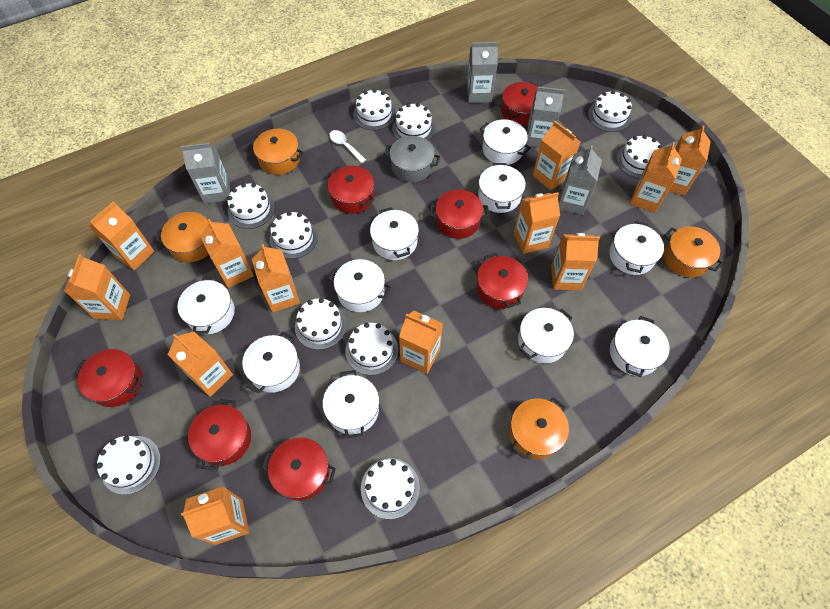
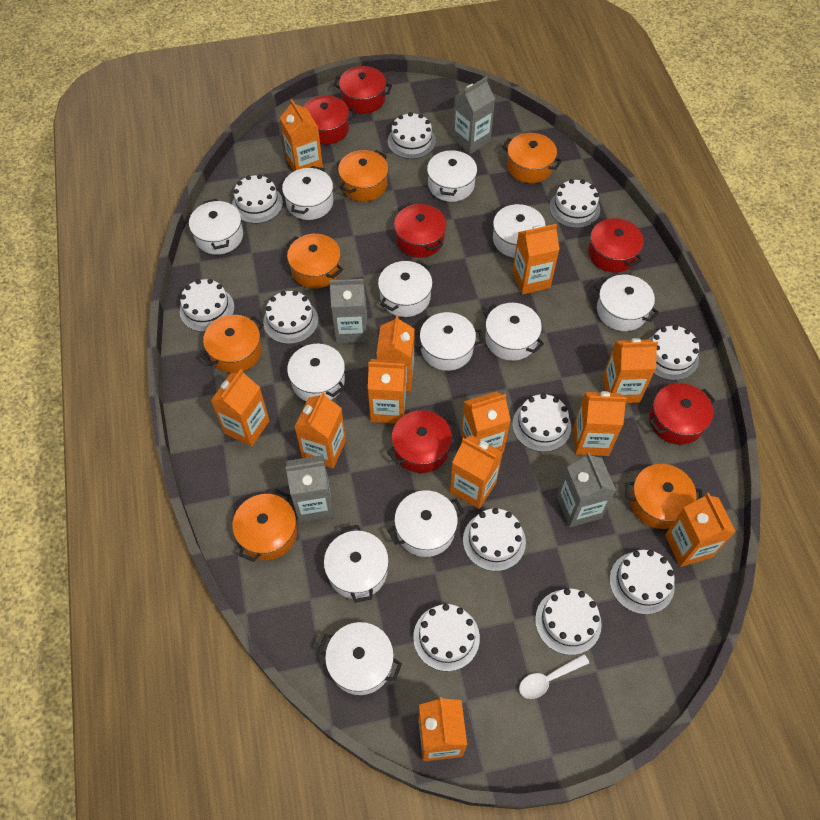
grey pot: 1 -> 0
orange pot: 4 -> 6
red pot: 7 -> 6
white cake: 10 -> 11
white pot: 10 -> 12

